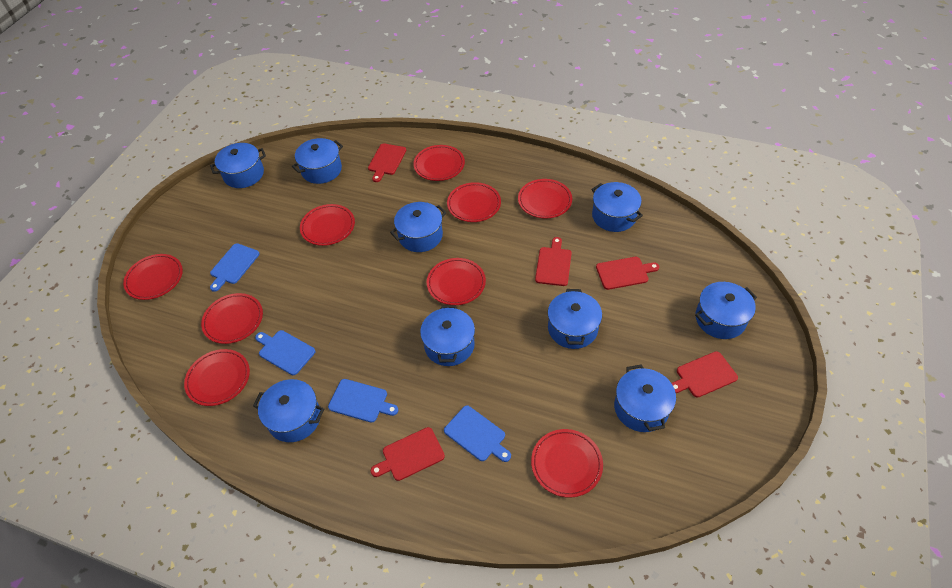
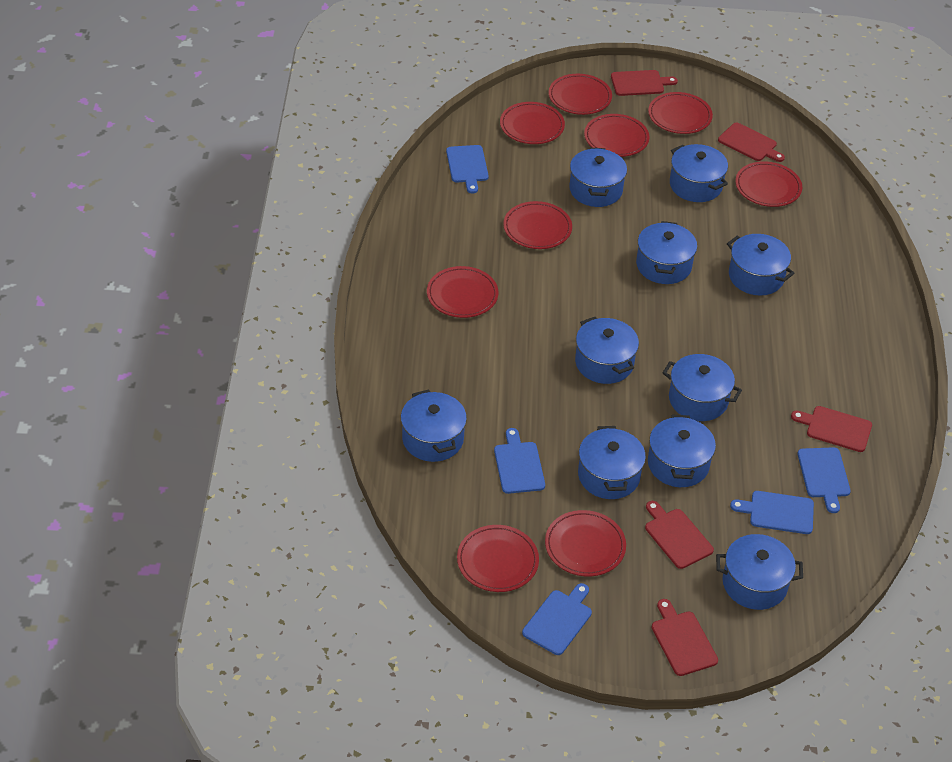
blue cutting board: 4 -> 5
blue pot: 9 -> 10

